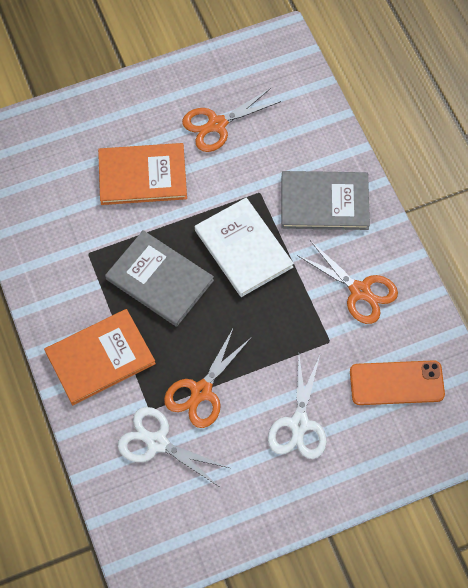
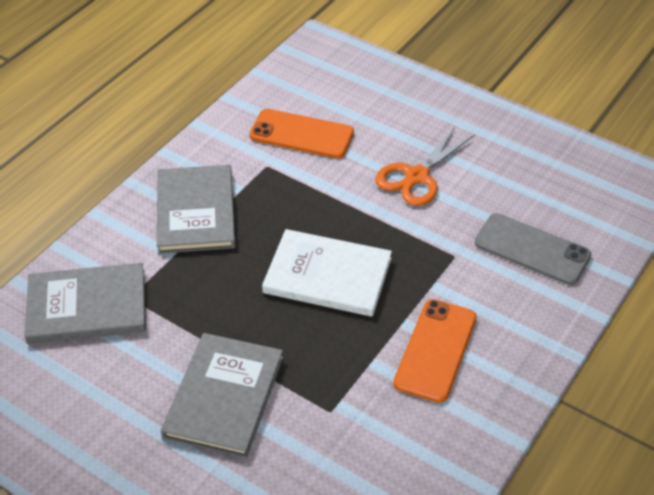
grey book: 2 -> 3
grey phone: 0 -> 1
orange book: 2 -> 0
orange phone: 1 -> 2
orange scissors: 3 -> 1
white scissors: 2 -> 0

